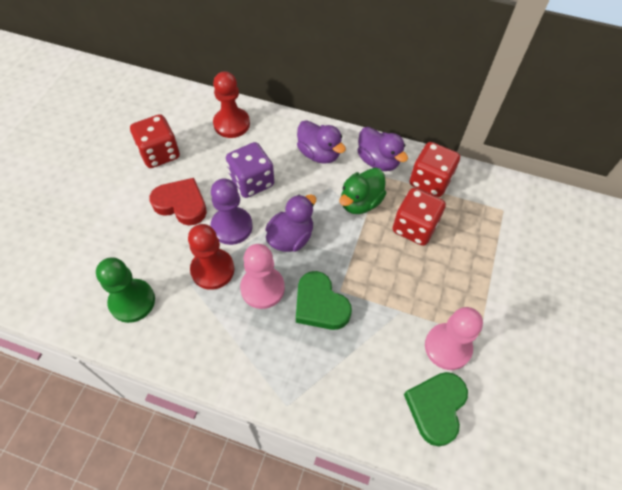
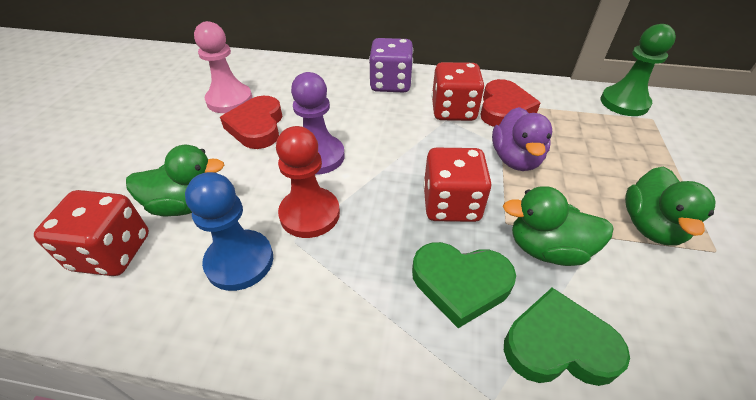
blue pawn: 0 -> 1
green duck: 1 -> 3
pink pawn: 2 -> 1
purple duck: 3 -> 1
red heart: 1 -> 2
red pawn: 2 -> 1

